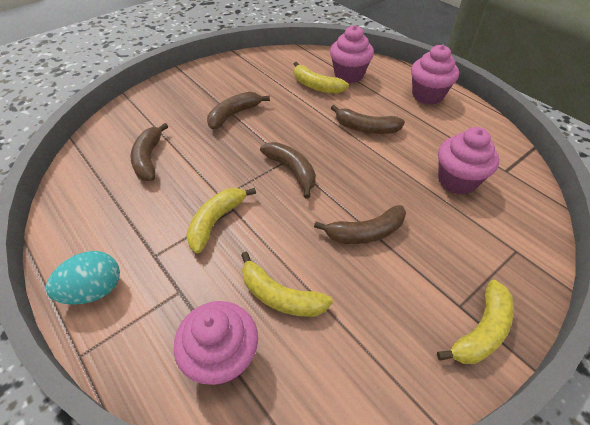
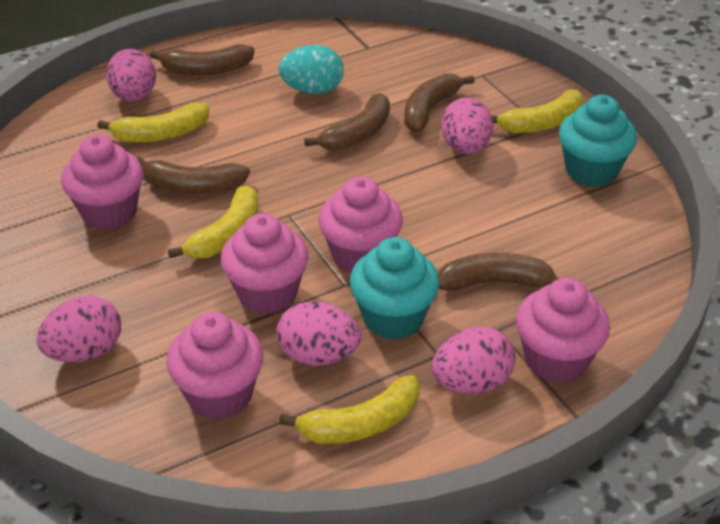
pink cupcake: 4 -> 5
pink egg: 0 -> 5
turquoise cupcake: 0 -> 2

